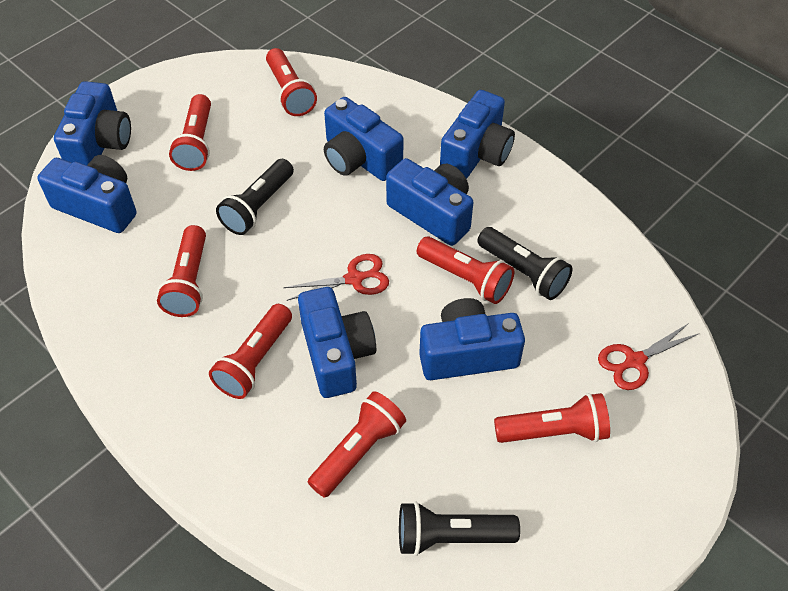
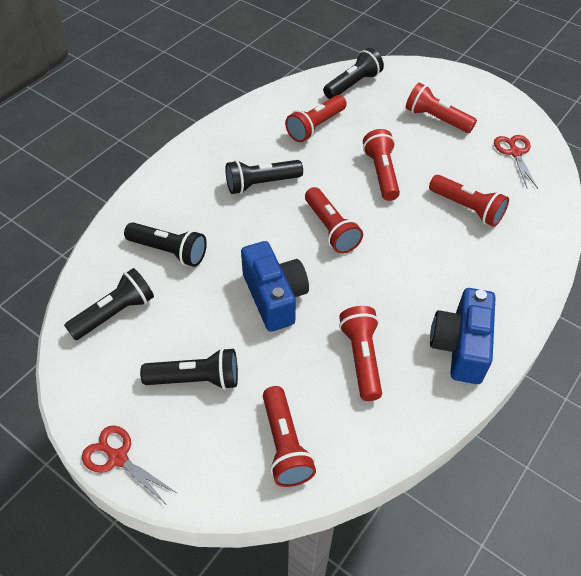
black flashlight: 3 -> 5
blue camera: 7 -> 2

